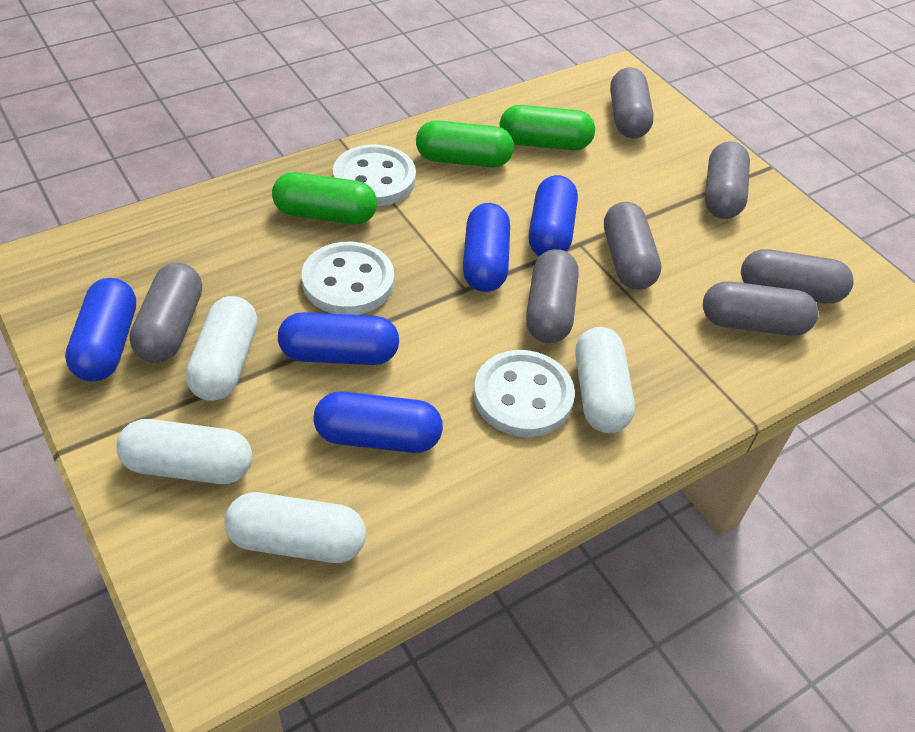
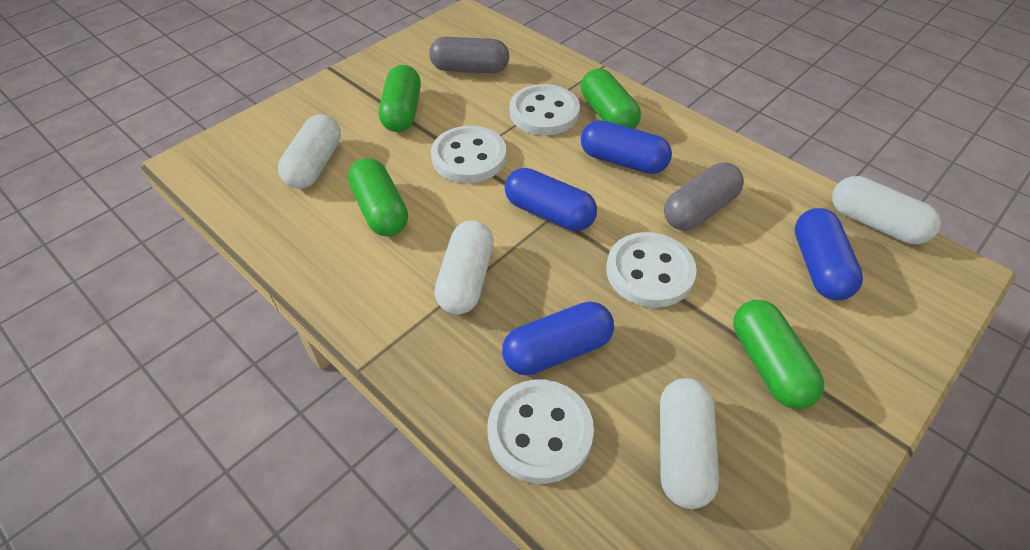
blue capsule: 5 -> 4
green capsule: 3 -> 4
grey capsule: 7 -> 2
white button: 3 -> 4

